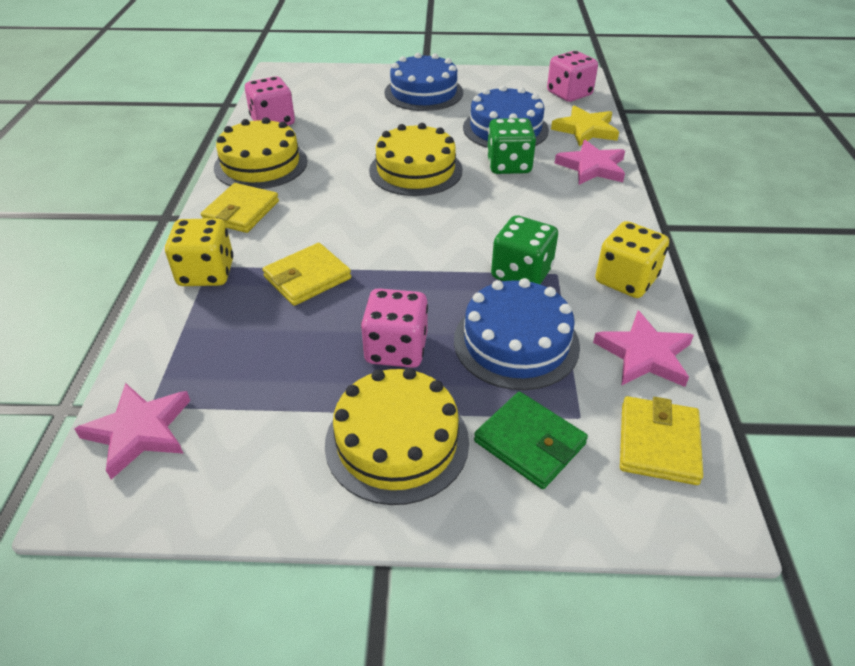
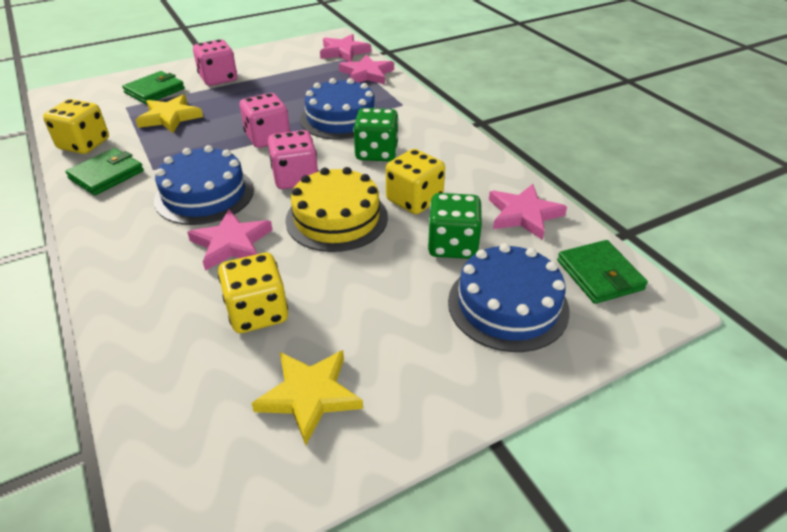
green wallet: 1 -> 3
pink star: 3 -> 4
yellow cake: 3 -> 1
yellow dice: 2 -> 3
yellow star: 1 -> 2
yellow wallet: 3 -> 0

